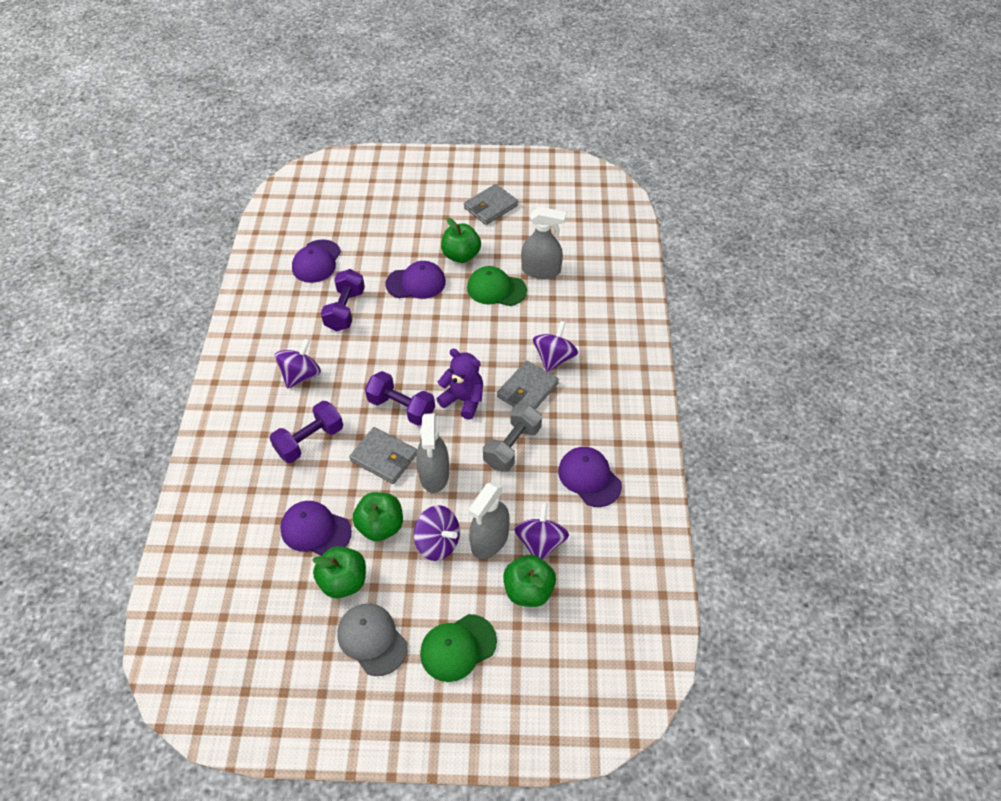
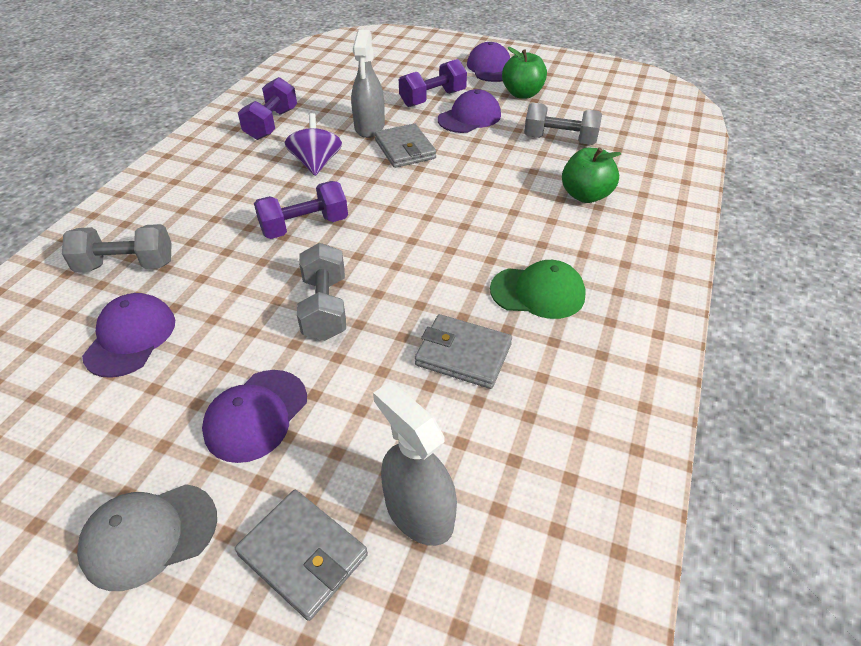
green apple: 4 -> 2
green cap: 2 -> 1
grey dumbbell: 1 -> 3
grey spray bottle: 3 -> 2
purple spinning top: 4 -> 1
purple teddy bear: 1 -> 0

